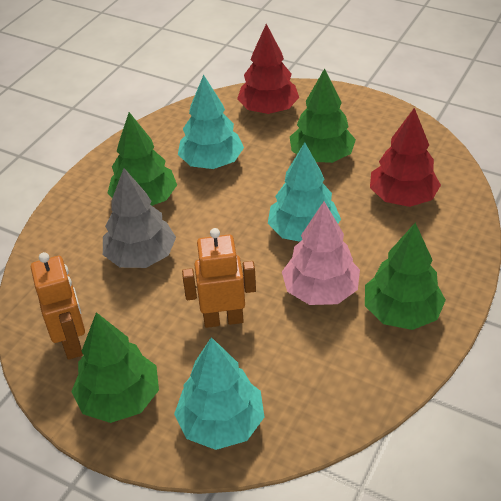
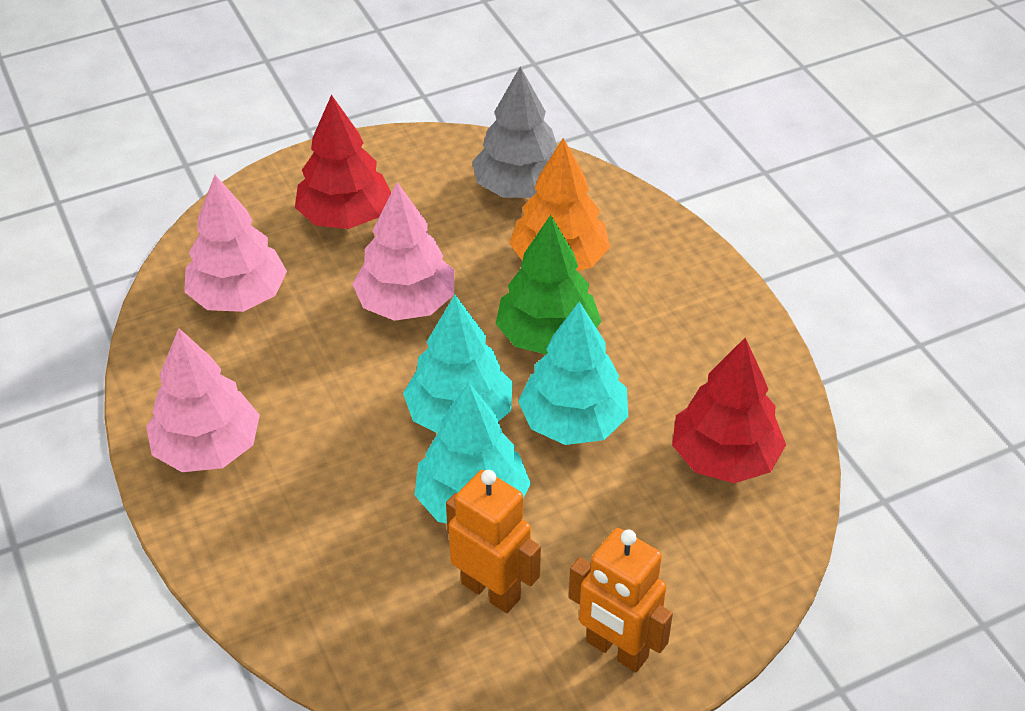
green tree: 4 -> 1
orange tree: 0 -> 1
pink tree: 1 -> 3

